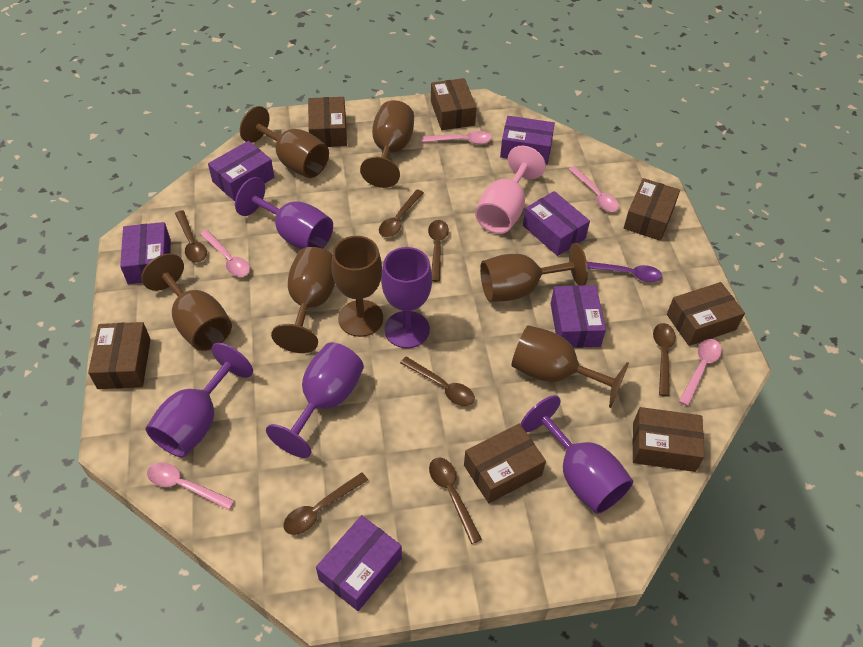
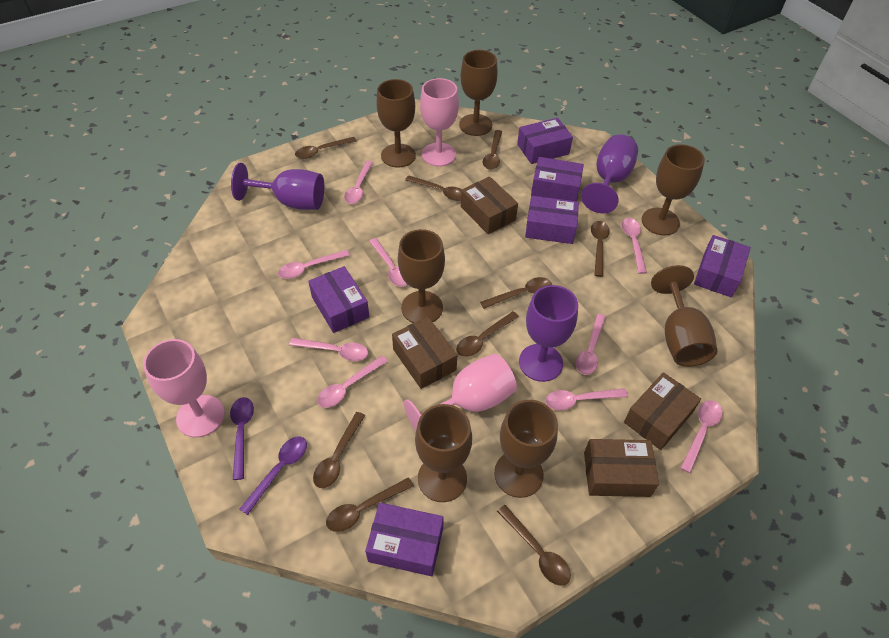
brown box: 7 -> 4
brown spoon: 7 -> 9
pink goblet: 1 -> 3
pink spoon: 5 -> 9
purple goblet: 5 -> 3
purple spoon: 1 -> 2

